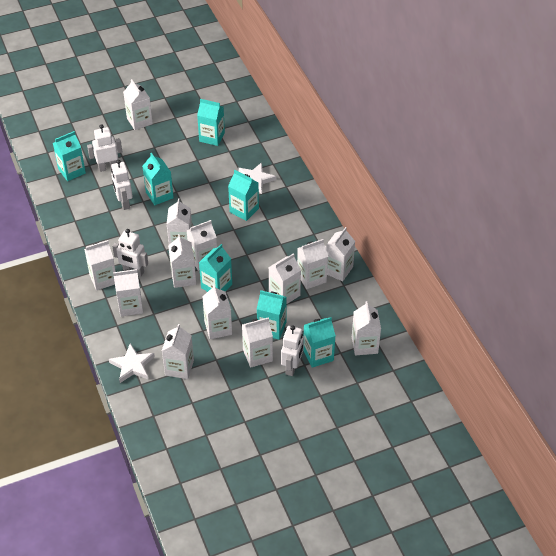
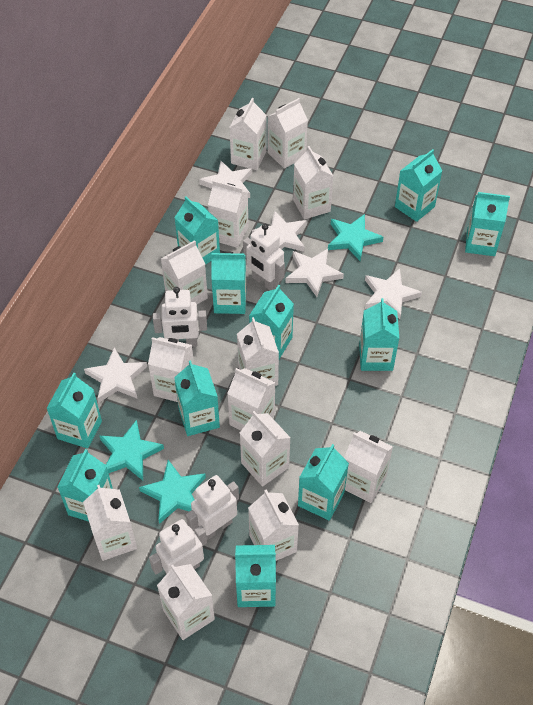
turquoise carton: 7 -> 11
turquoise star: 0 -> 3
white star: 2 -> 5

